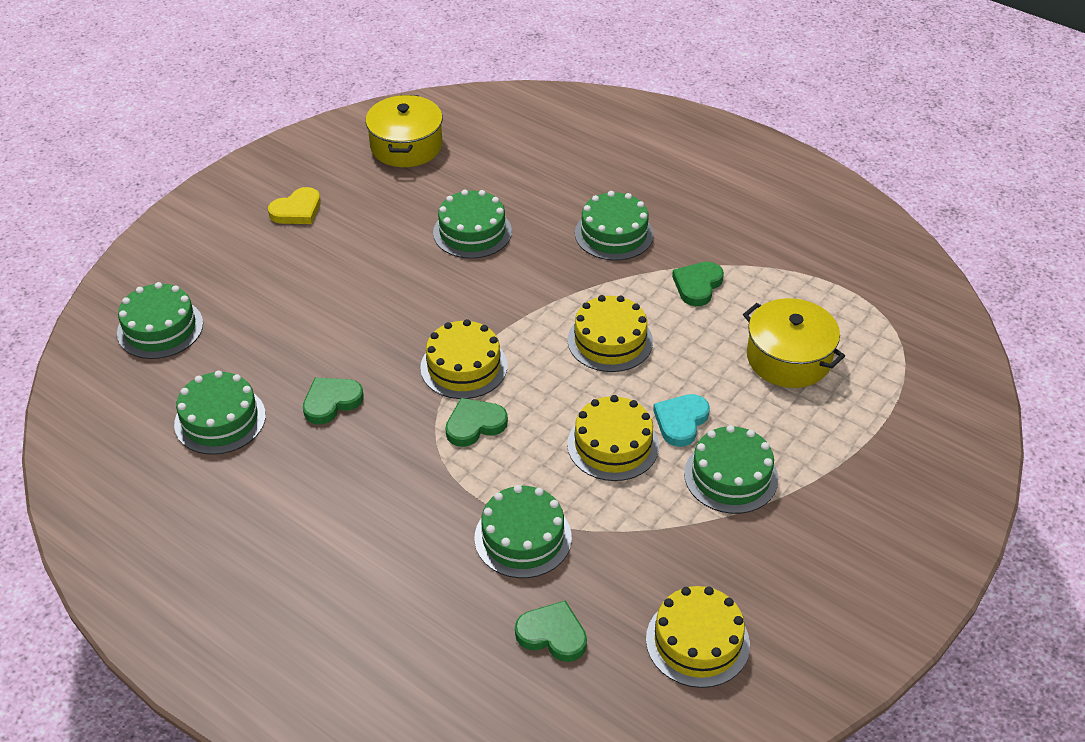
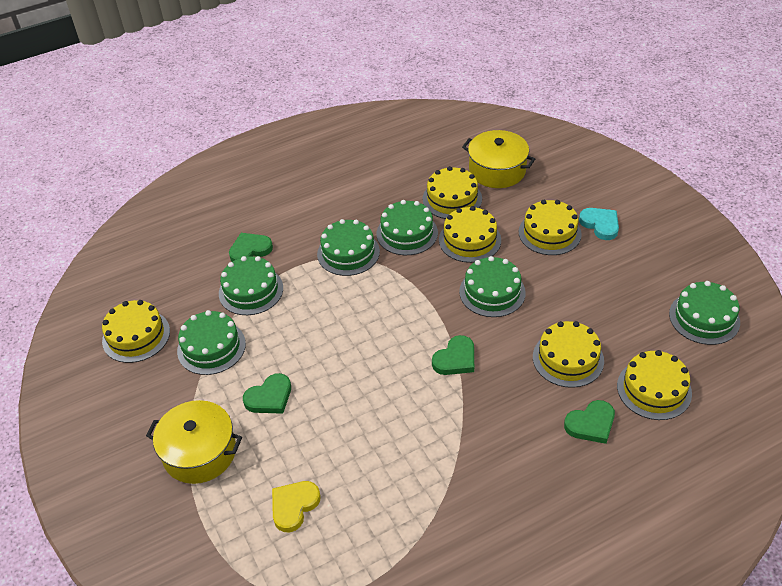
yellow cake: 4 -> 6

